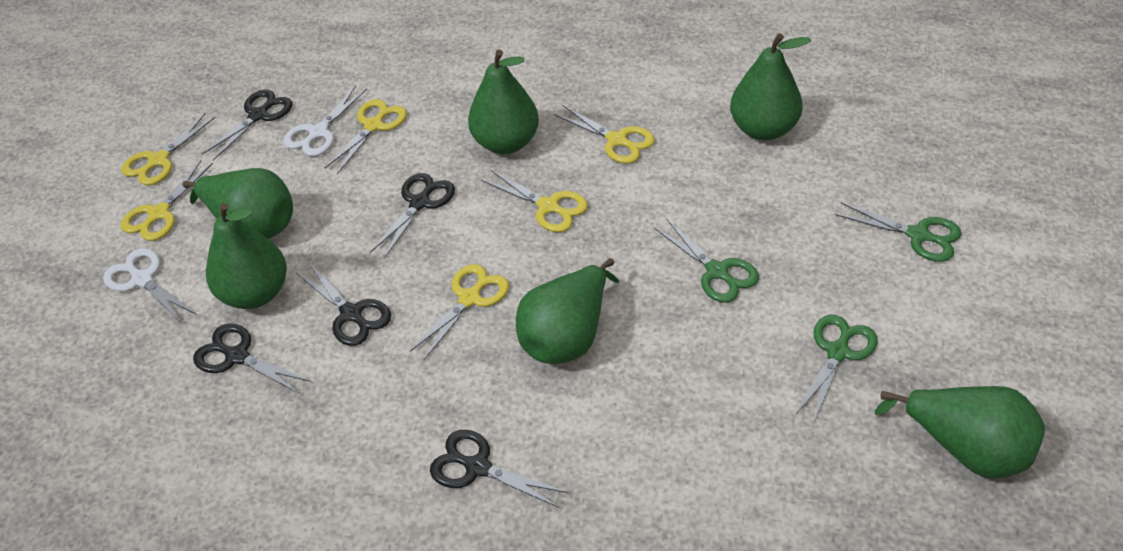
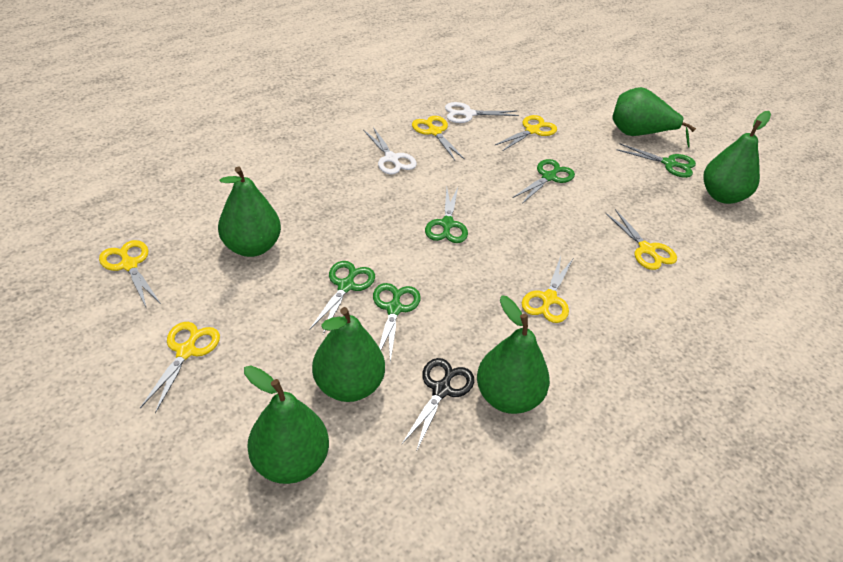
black scissors: 5 -> 1
green scissors: 3 -> 5

